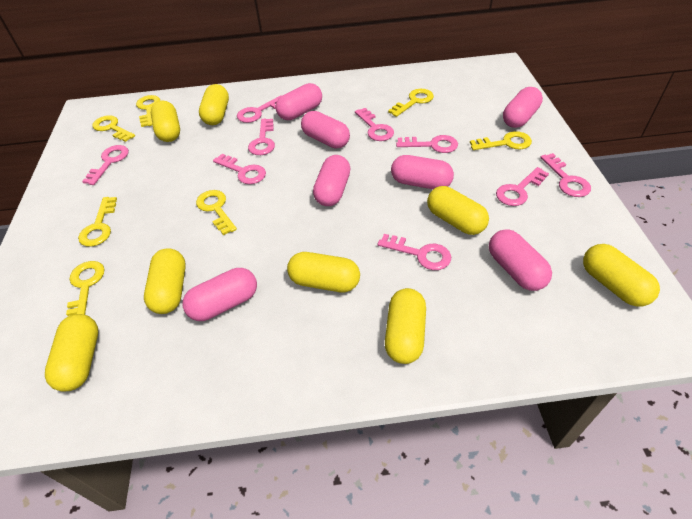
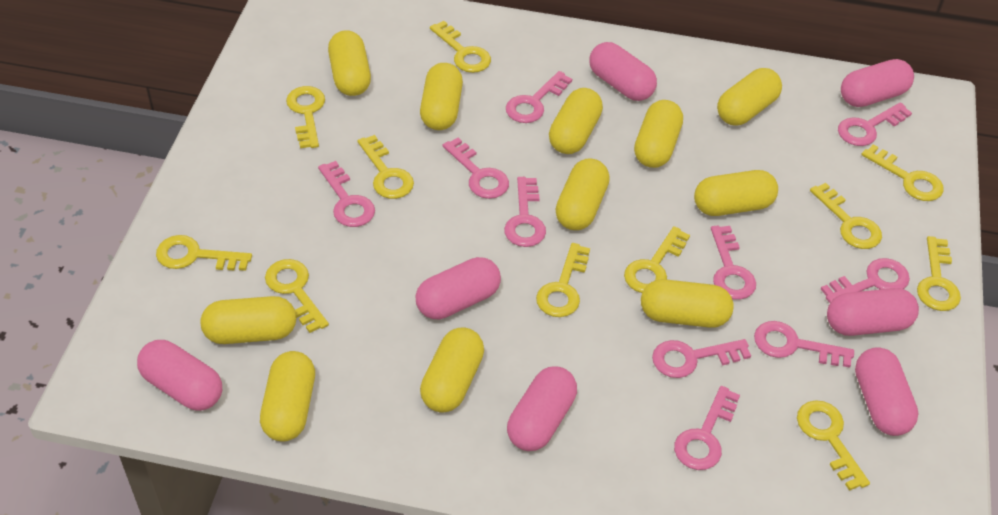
pink key: 9 -> 10
yellow capsule: 8 -> 11
yellow key: 7 -> 11

